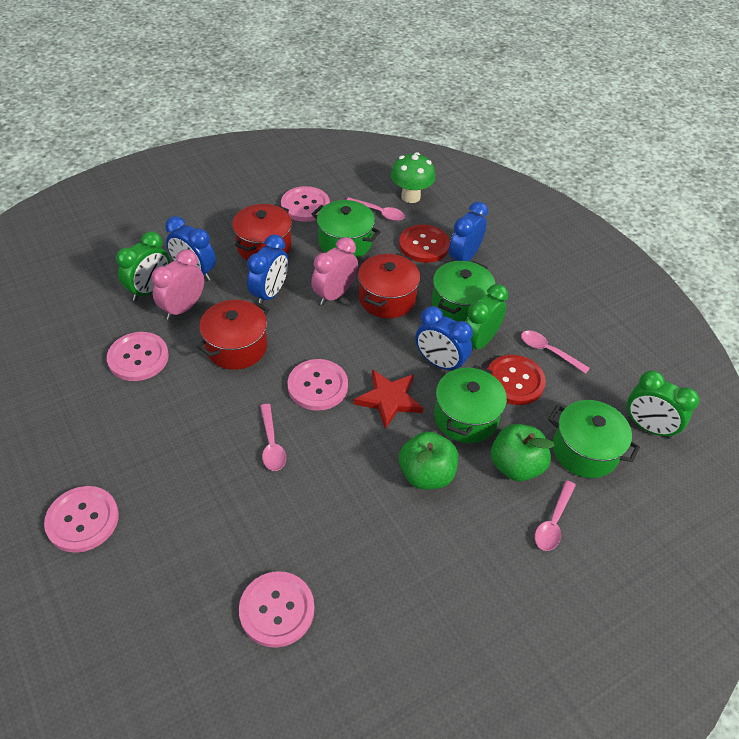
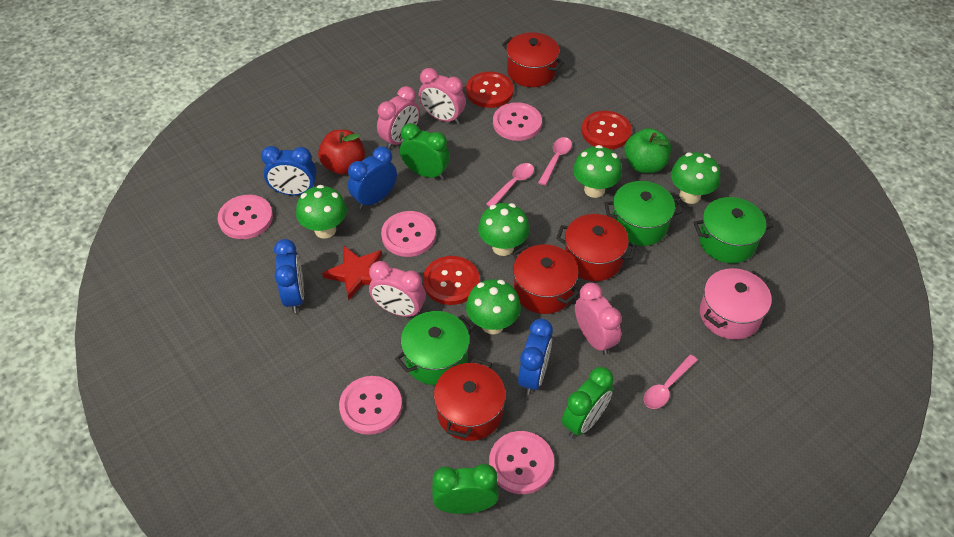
green apple: 2 -> 1
green mushroom: 1 -> 5
green pot: 4 -> 3
pink clock: 2 -> 4
pink pot: 0 -> 1
pink spoon: 4 -> 3
red apple: 0 -> 1
red button: 2 -> 3
red pot: 3 -> 4

